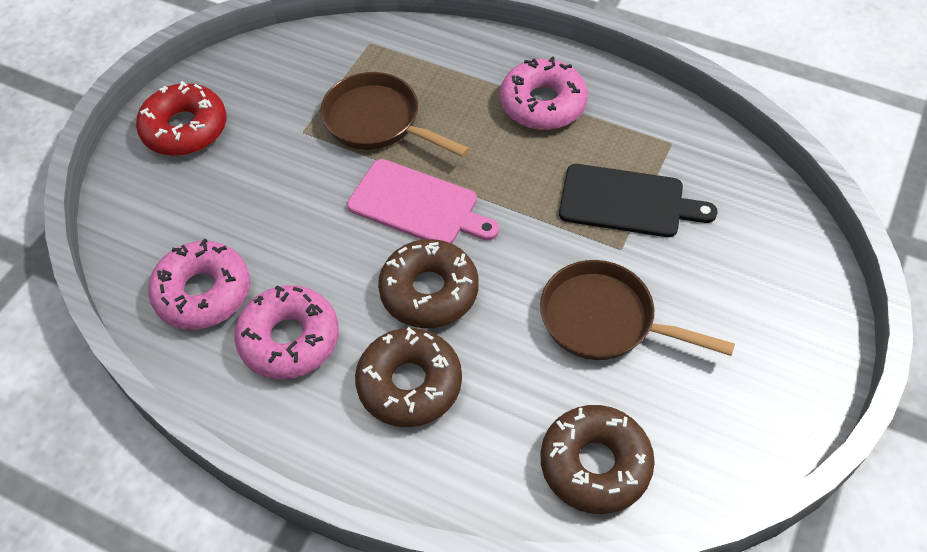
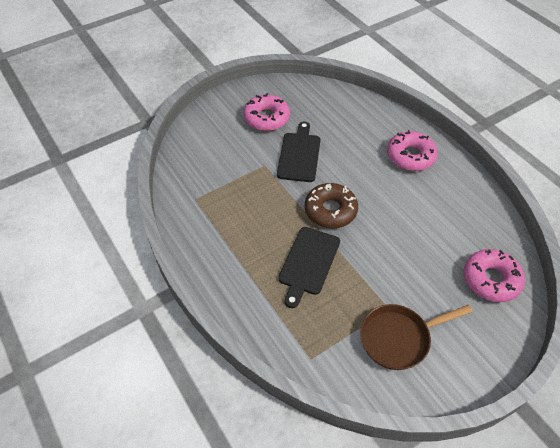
black cutting board: 1 -> 2
brown donut: 3 -> 1
brown pan: 2 -> 1
pink cutting board: 1 -> 0
red donut: 1 -> 0

